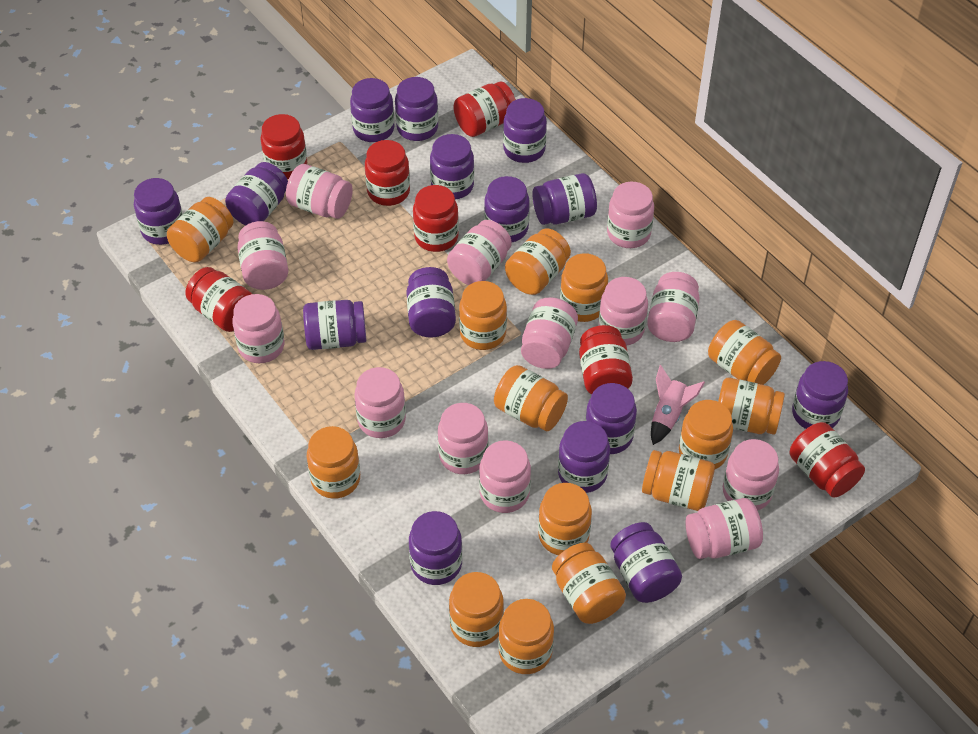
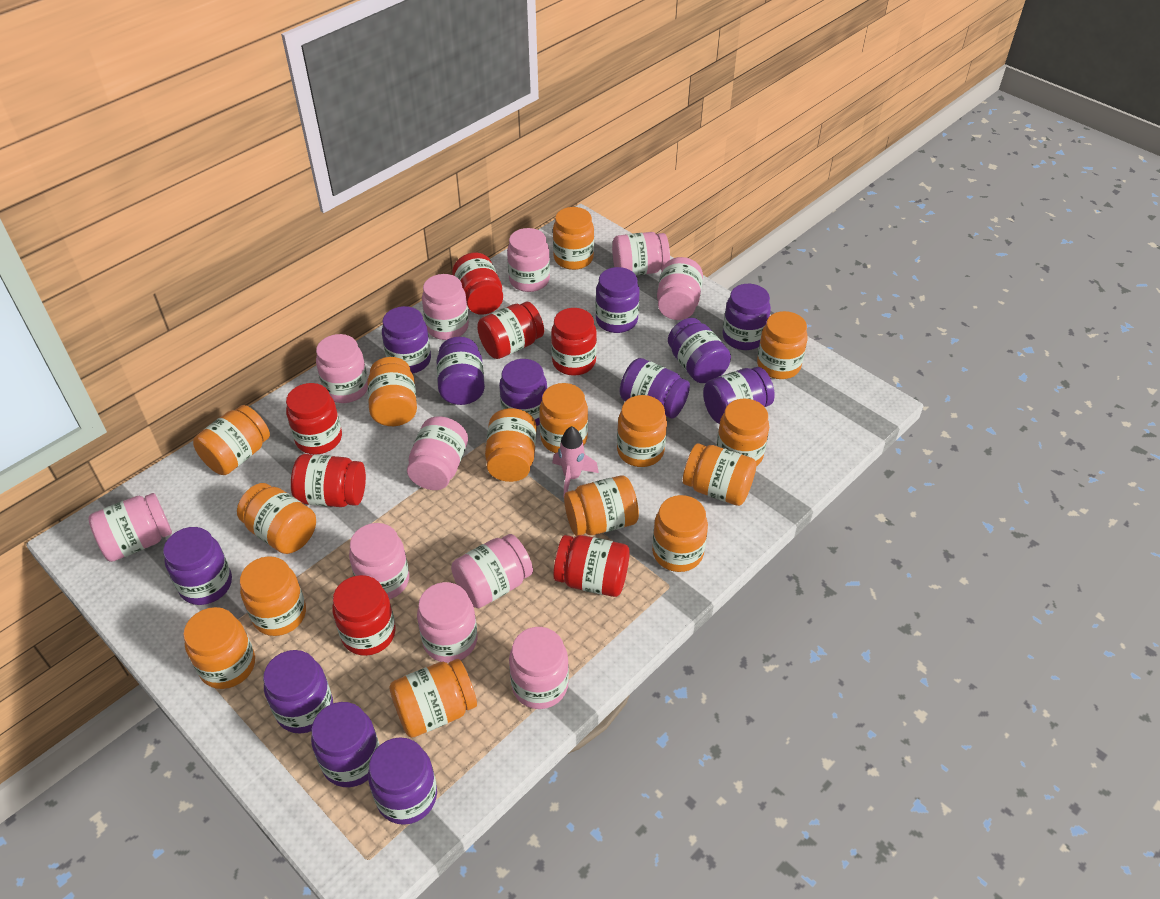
orange jar: 14 -> 15
pink jar: 13 -> 11
purple jar: 15 -> 12

